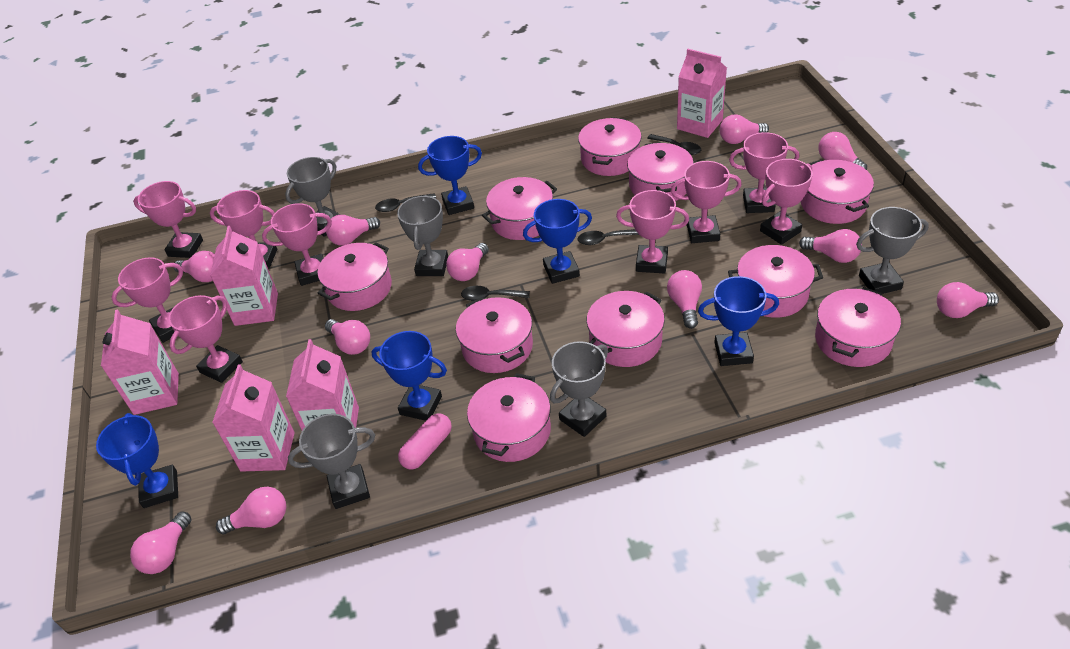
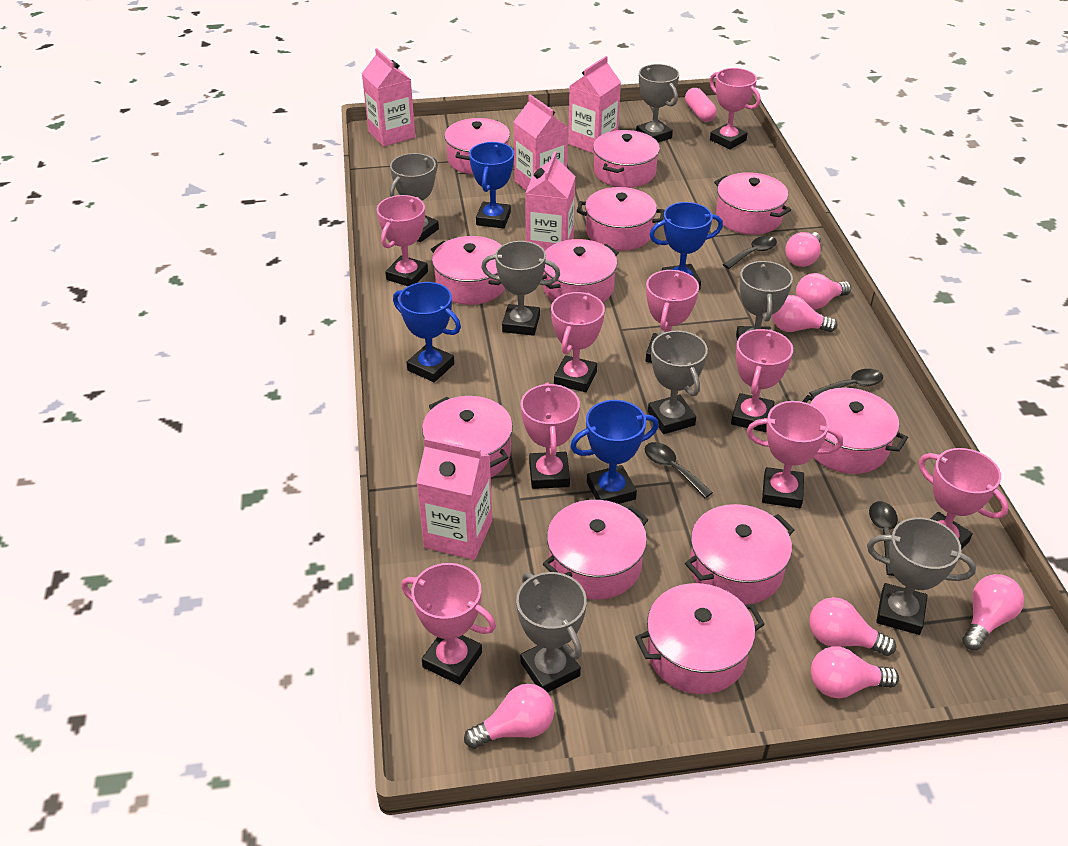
blue trophy: 5 -> 4
grey trophy: 5 -> 7
pink light bulb: 11 -> 7
pink pot: 10 -> 11

